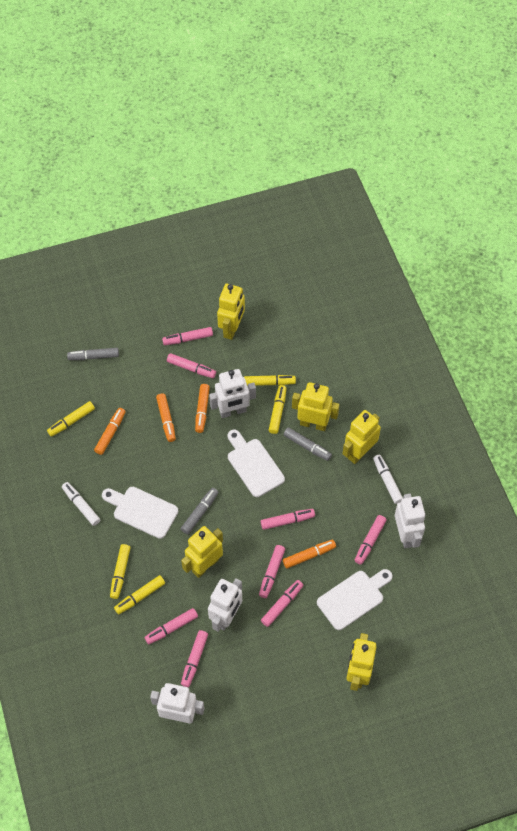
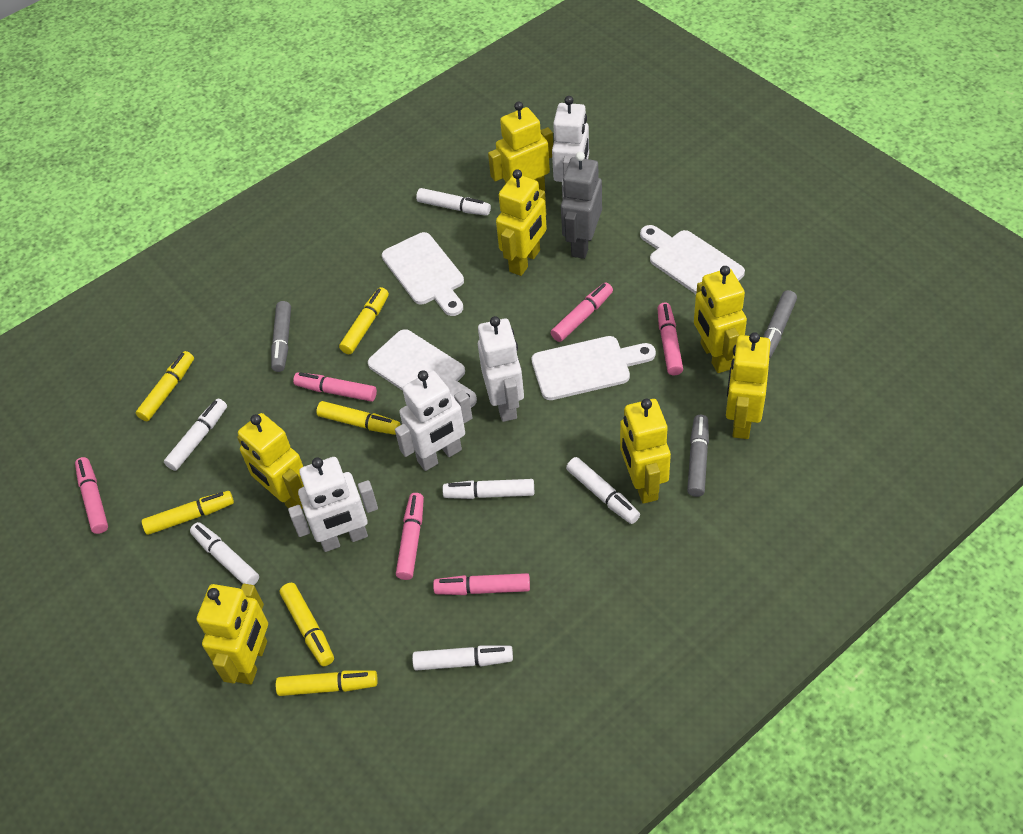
grey robot: 0 -> 1
orange marker: 4 -> 0
pink marker: 8 -> 6
white cutting board: 3 -> 4
white marker: 2 -> 6
yellow marker: 5 -> 6
yellow robot: 5 -> 7

